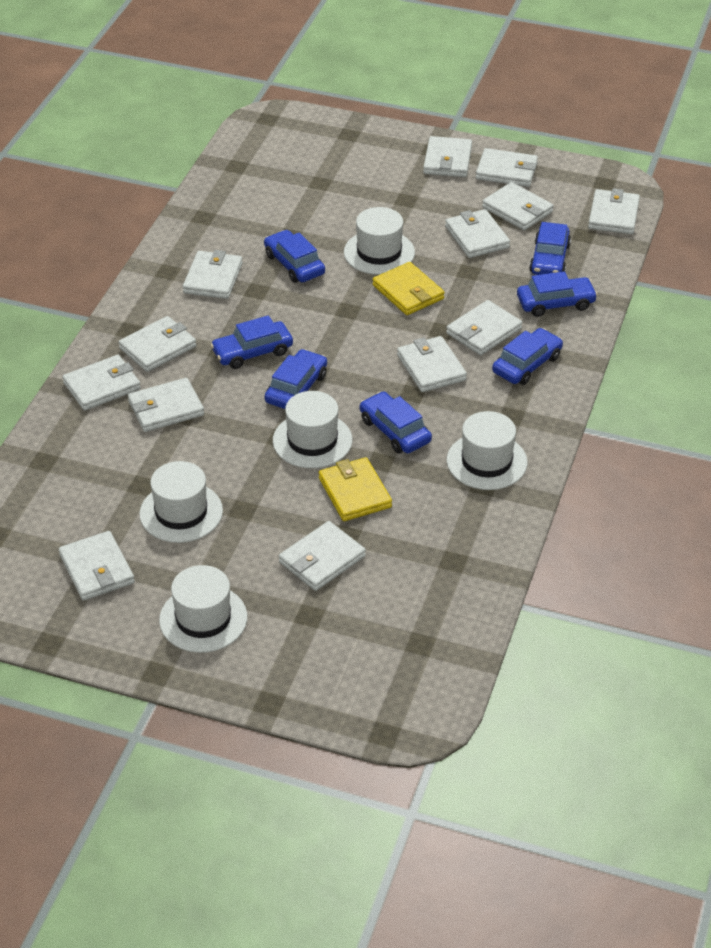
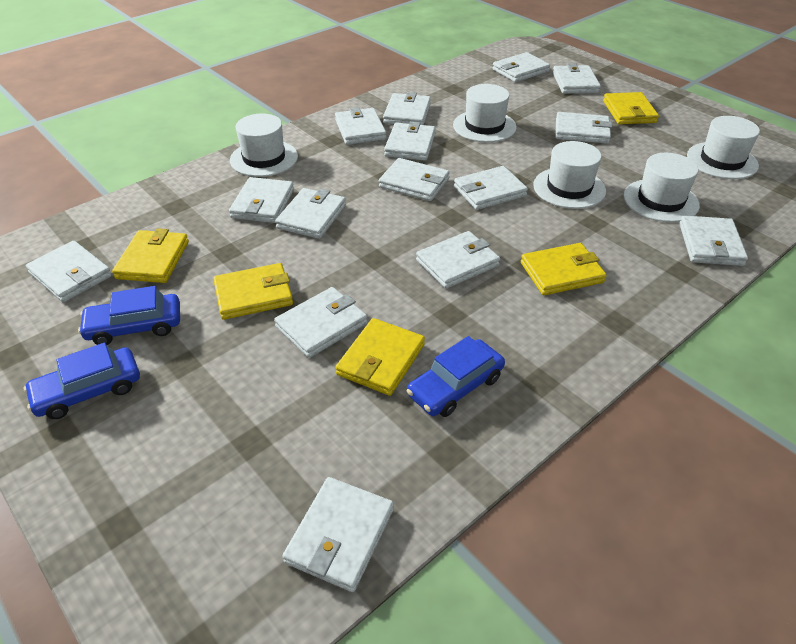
blue car: 7 -> 3
white wallet: 13 -> 15
yellow wallet: 2 -> 5

